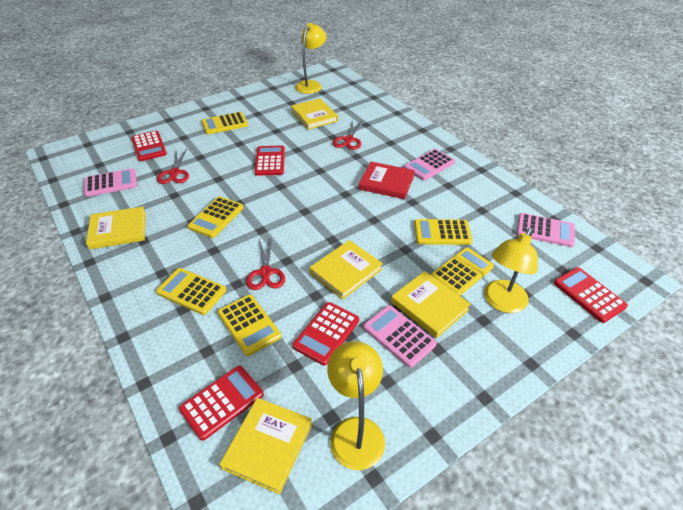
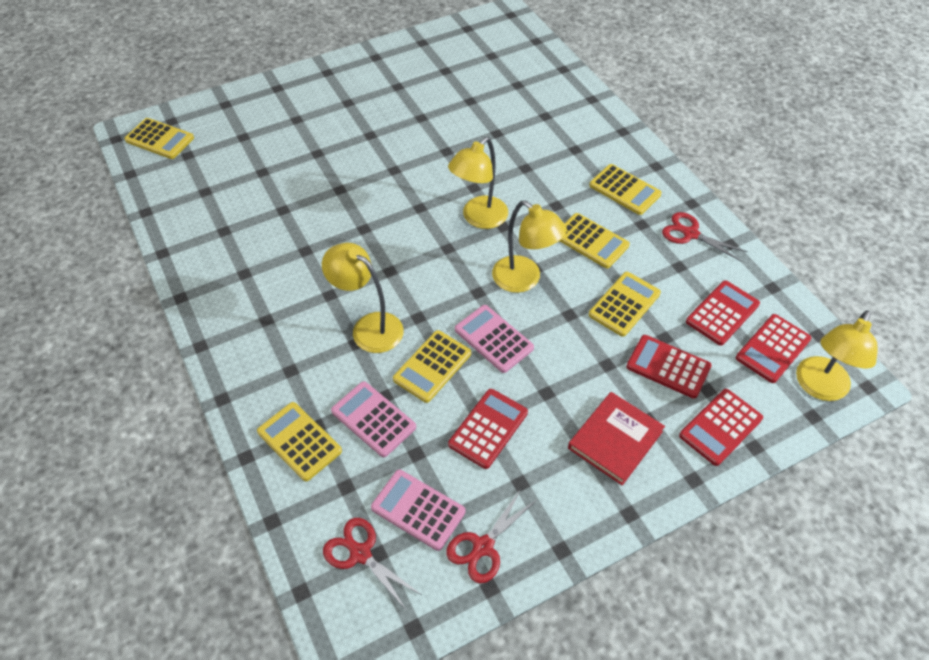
pink calculator: 4 -> 3
yellow book: 5 -> 0
yellow lamp: 3 -> 4

